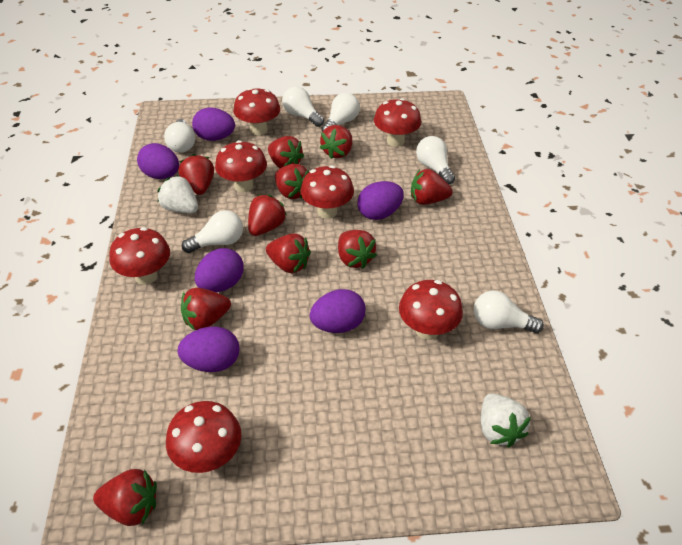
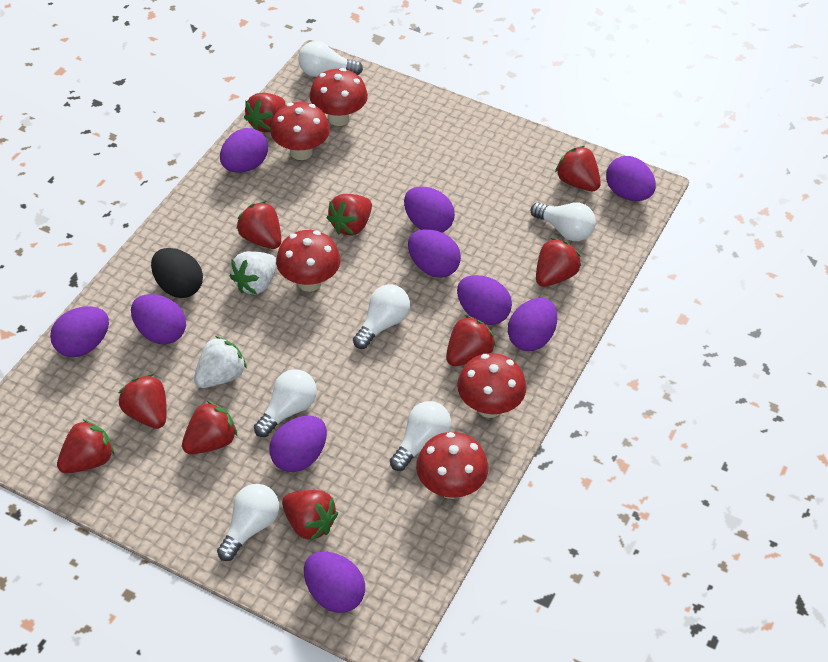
black egg: 0 -> 1
purple egg: 6 -> 10
red mushroom: 7 -> 5

